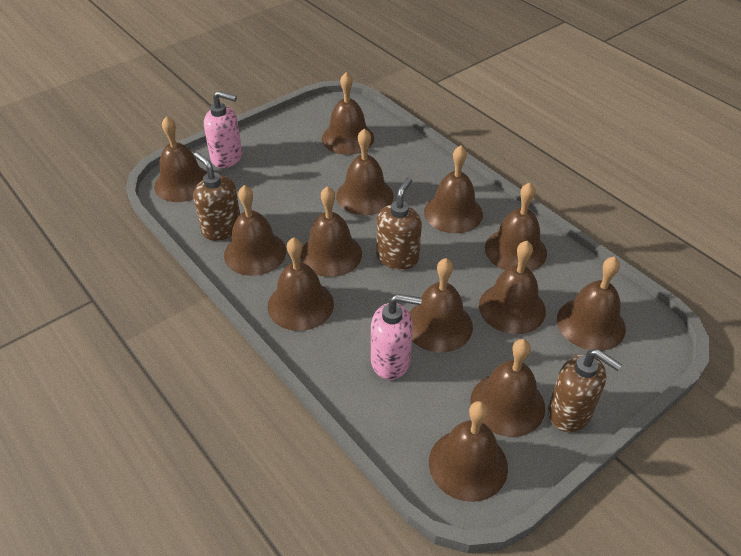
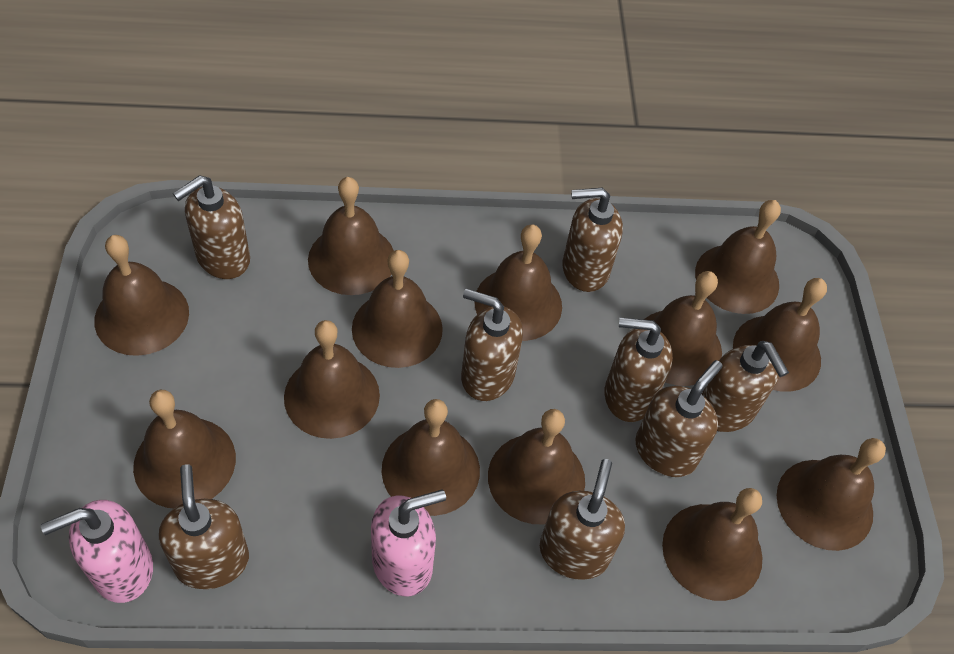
brown soap dispenser: 3 -> 8

